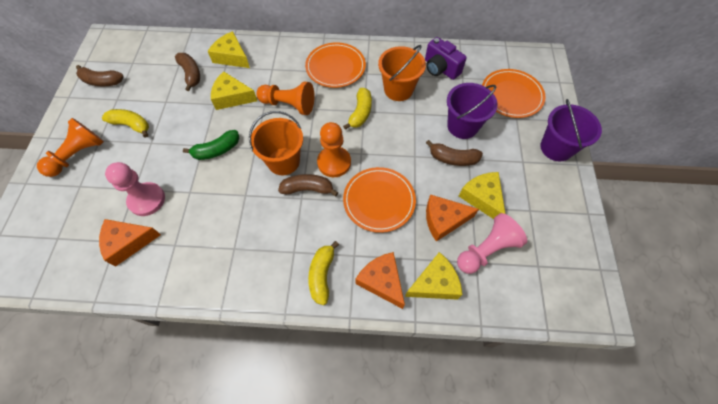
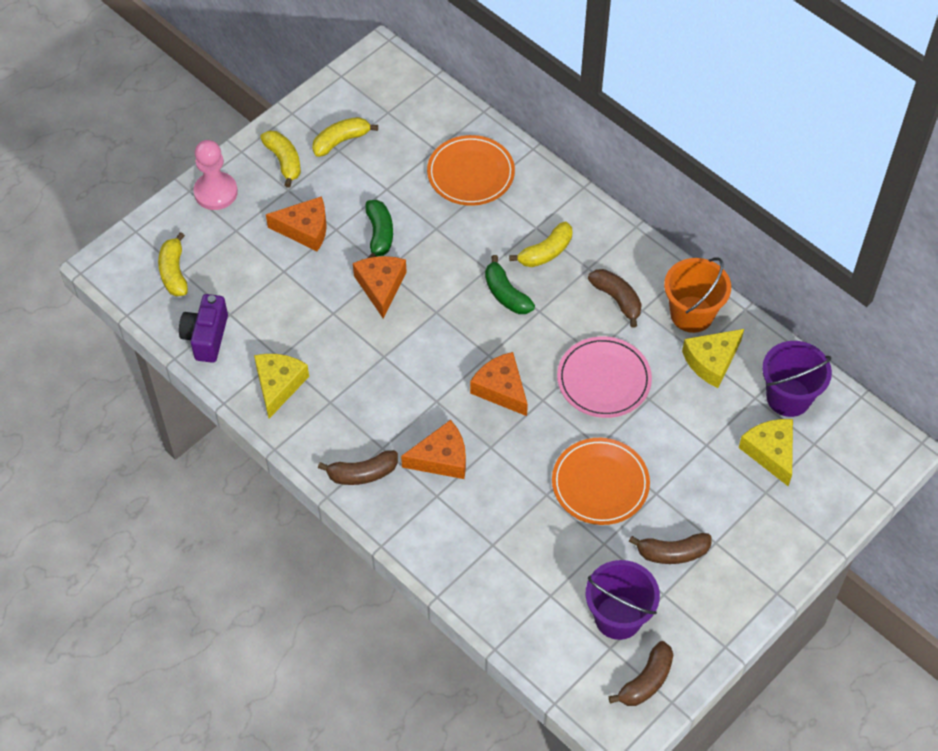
green banana: 1 -> 2
orange bucket: 2 -> 1
orange cheese: 3 -> 4
orange pawn: 3 -> 0
orange plate: 3 -> 2
pink pawn: 2 -> 1
pink plate: 0 -> 1
yellow banana: 3 -> 4
yellow cheese: 4 -> 3

